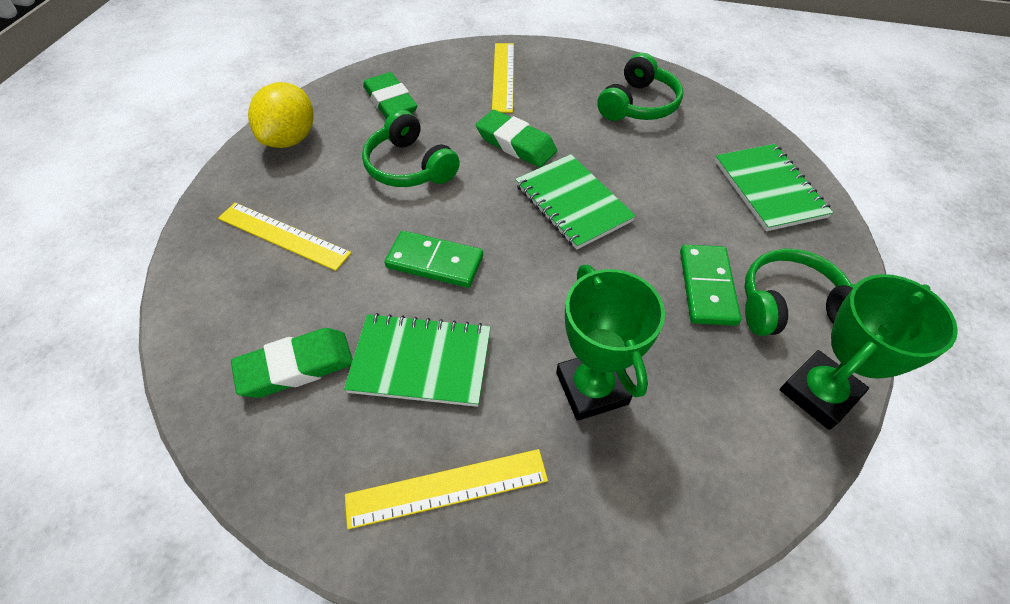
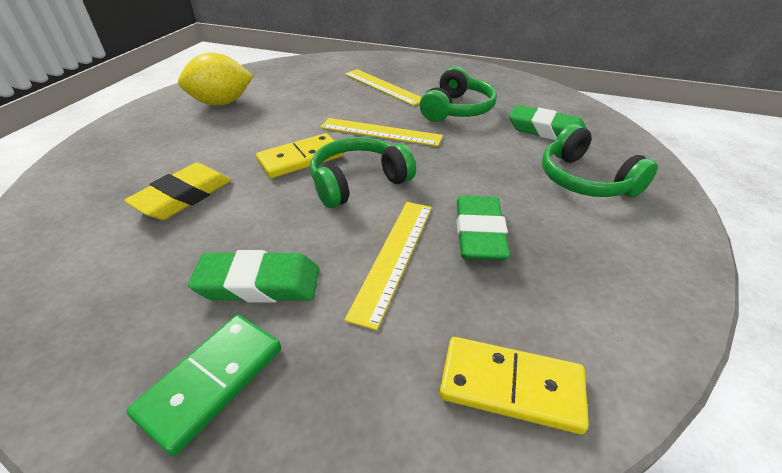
green domino: 2 -> 1
green notebook: 3 -> 0
green trophy: 2 -> 0
yellow domino: 0 -> 2
yellow eraser: 0 -> 1

